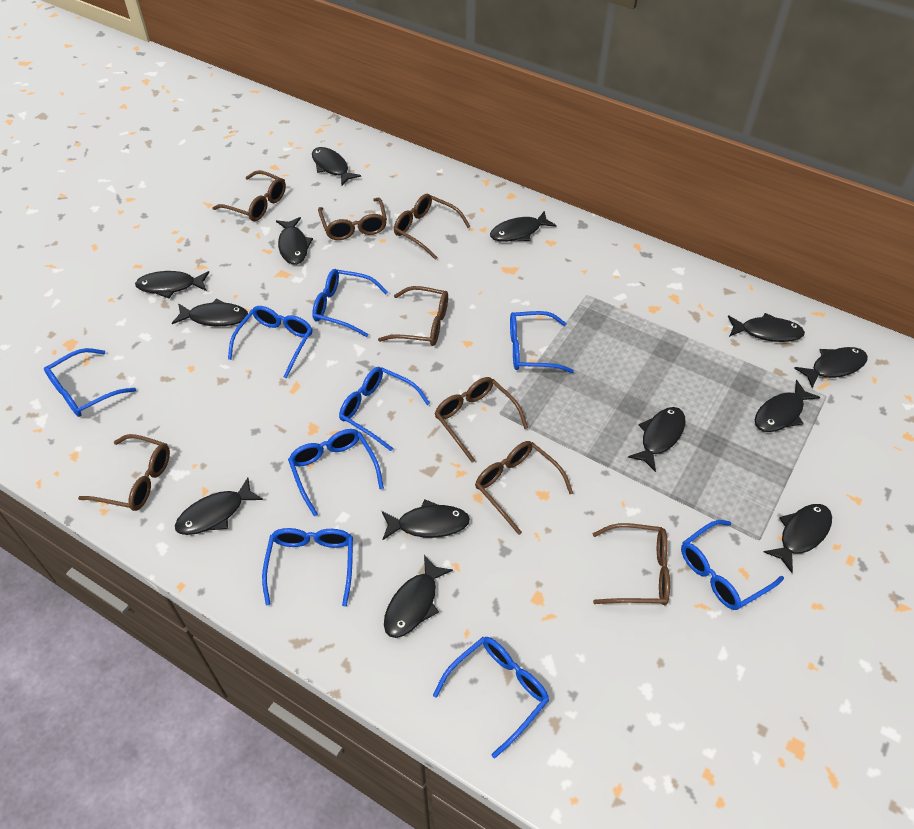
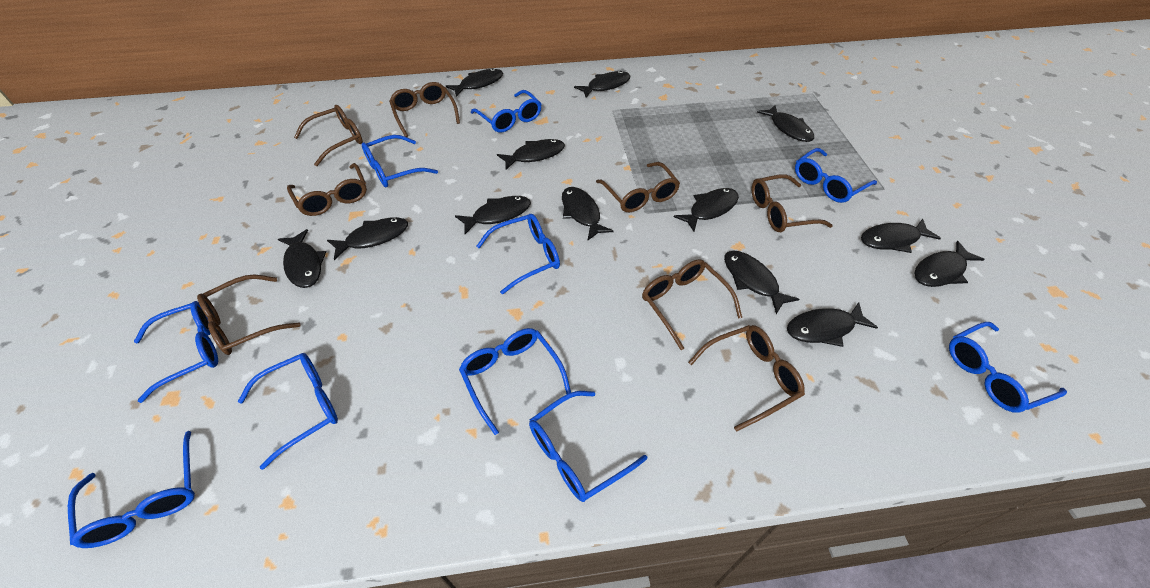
blue glasses: 9 -> 10

